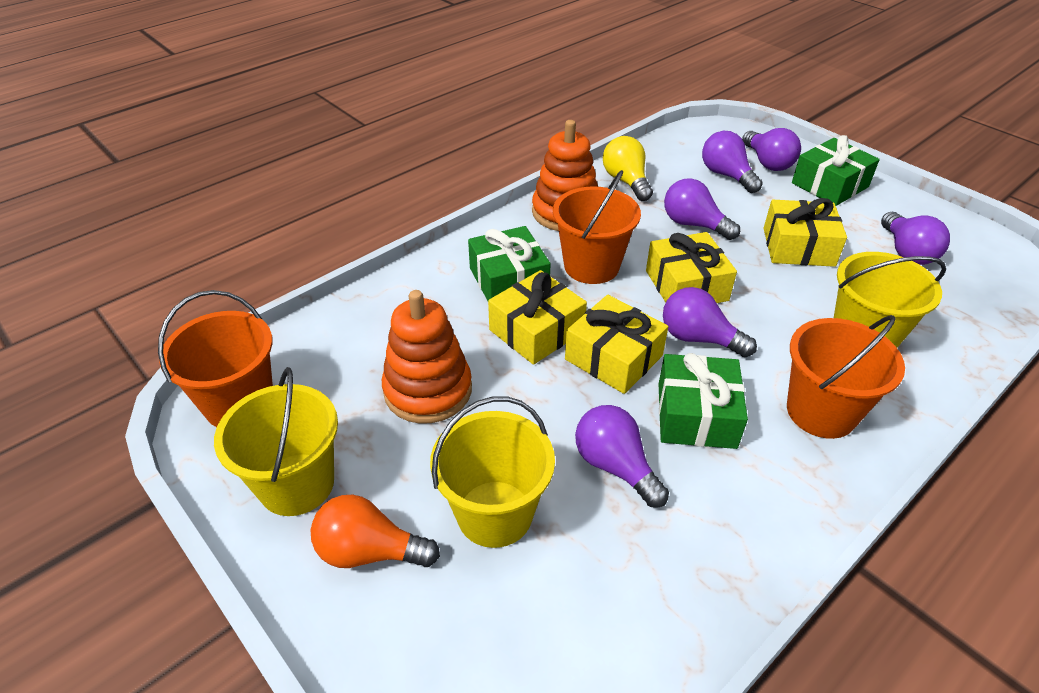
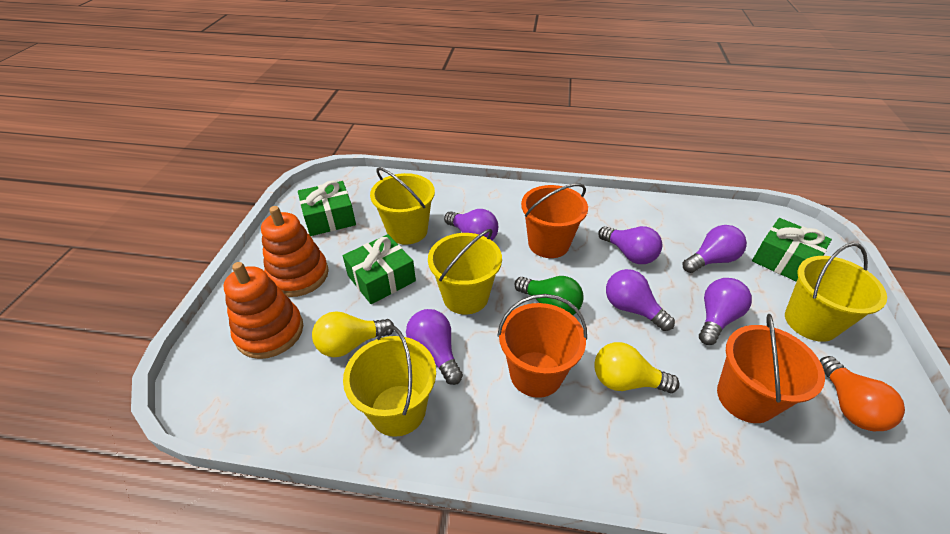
green light bulb: 0 -> 1
yellow bucket: 3 -> 4
yellow gift: 4 -> 0
yellow light bulb: 1 -> 2

